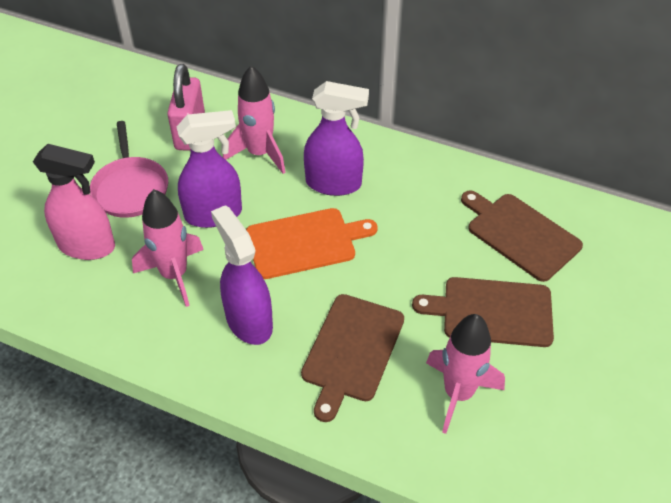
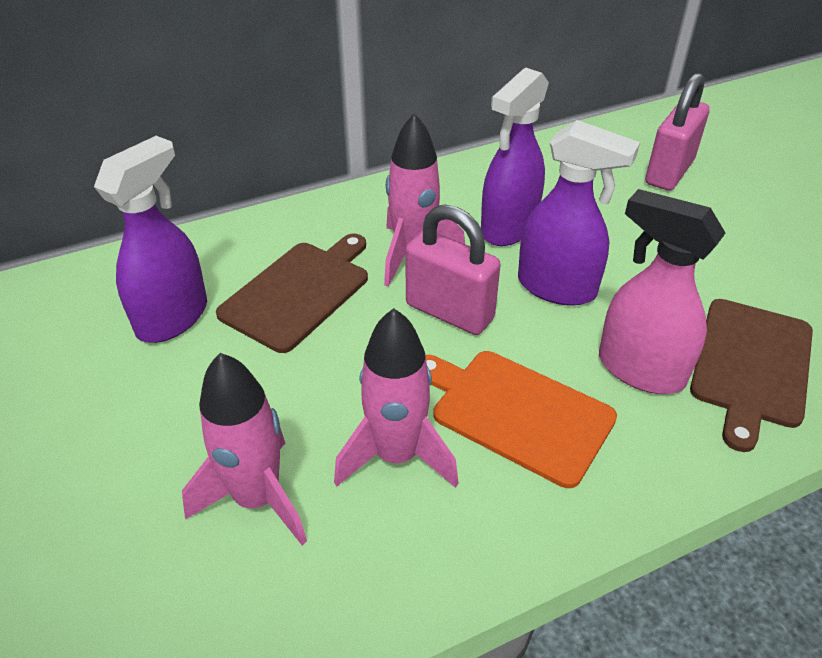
brown cutting board: 3 -> 2
pink padlock: 1 -> 2
pink pan: 1 -> 0

